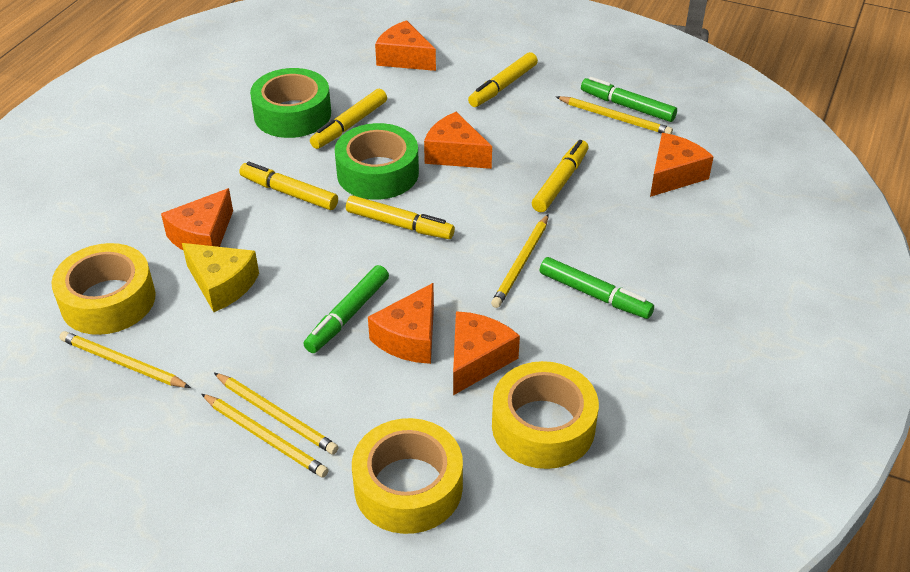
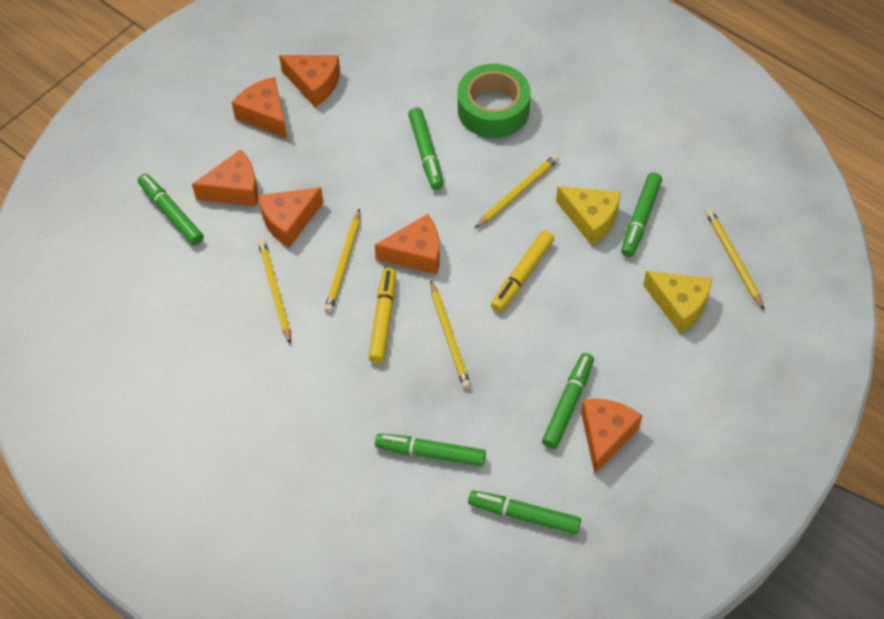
green marker: 3 -> 6
green tape: 2 -> 1
yellow cheese: 1 -> 2
yellow marker: 5 -> 2
yellow tape: 3 -> 0

